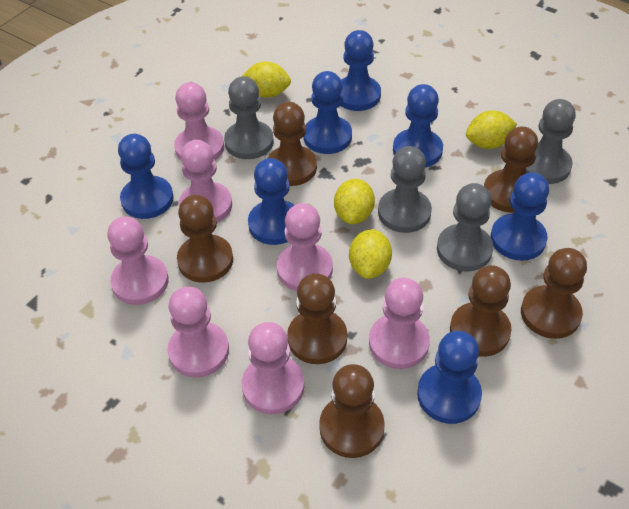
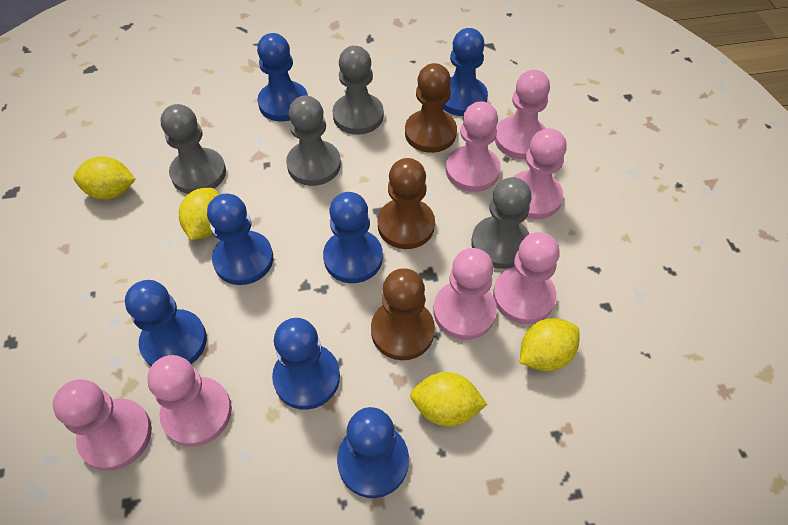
brown pawn: 7 -> 3

